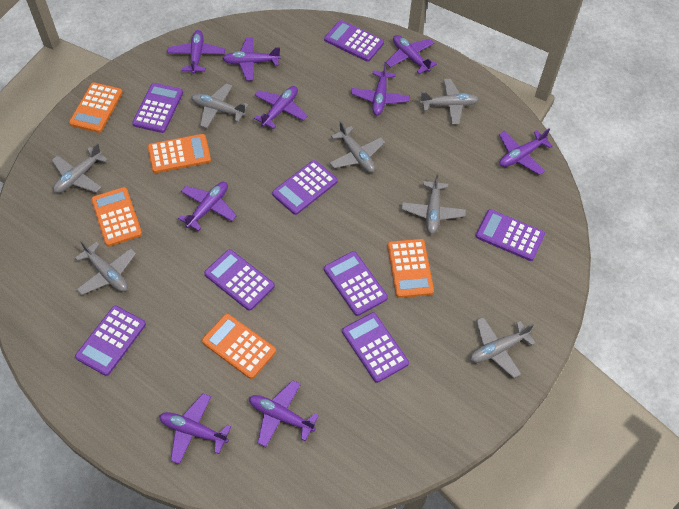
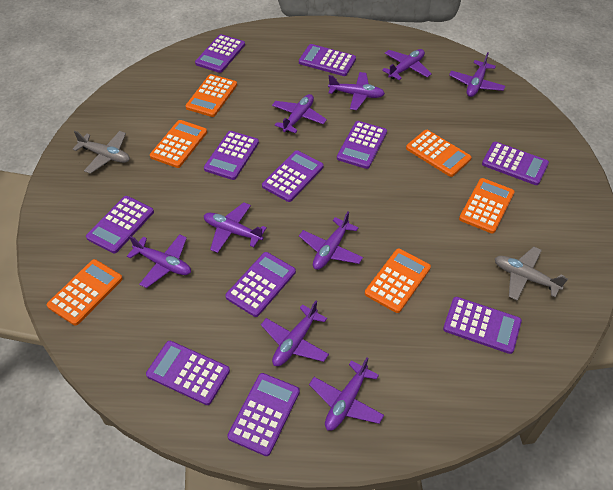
grey plane: 7 -> 2
orange calculator: 5 -> 6
purple calculator: 8 -> 11

